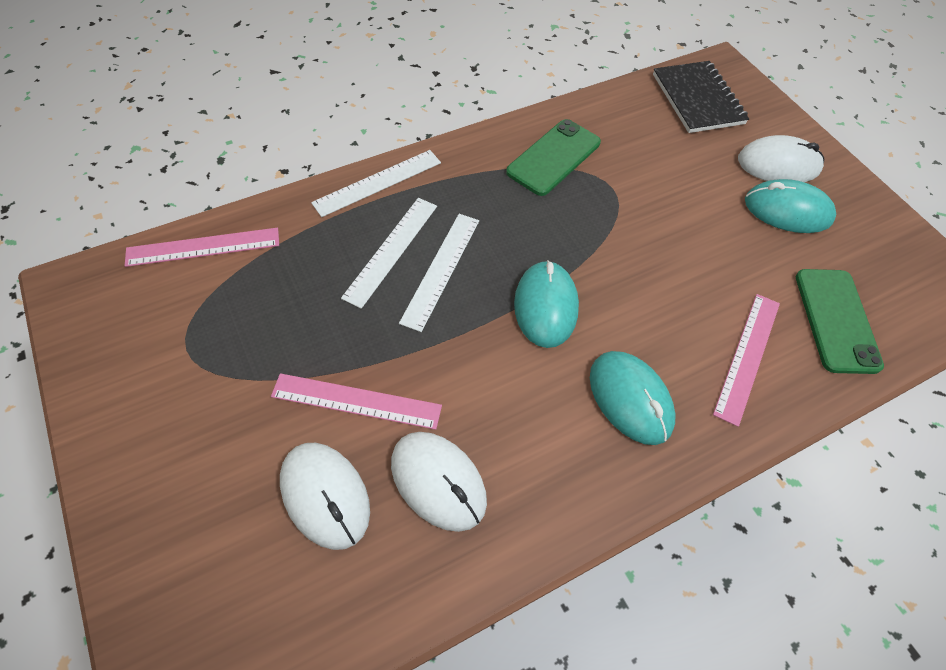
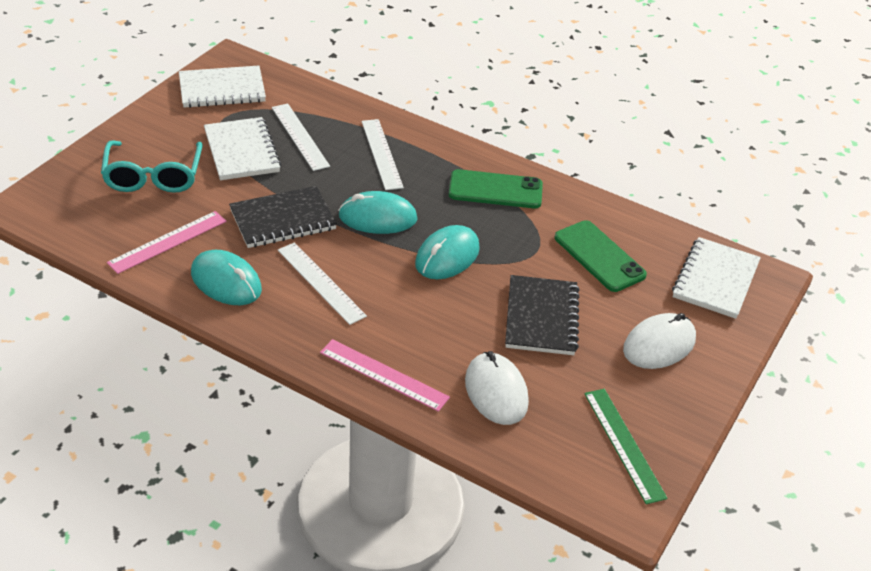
black notebook: 1 -> 2
green ruler: 0 -> 1
pink ruler: 3 -> 2
turquoise glasses: 0 -> 1
white mouse: 3 -> 2
white notebook: 0 -> 3

